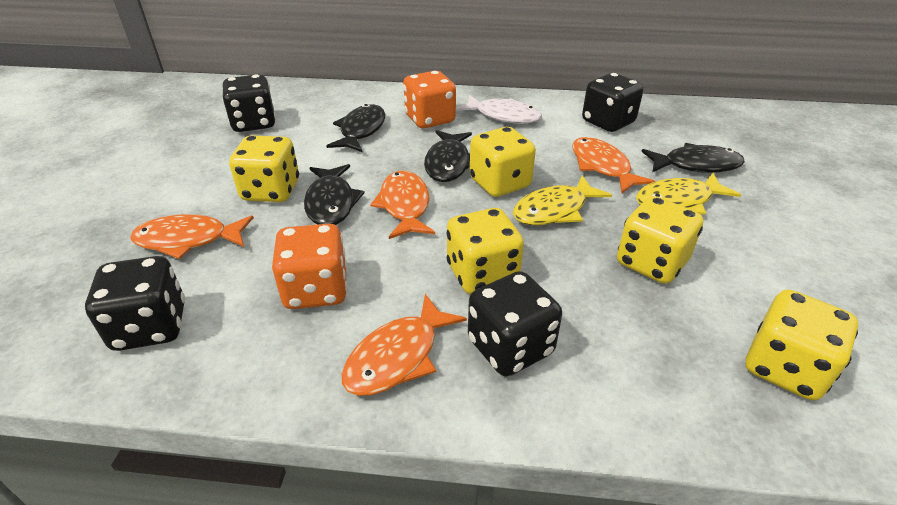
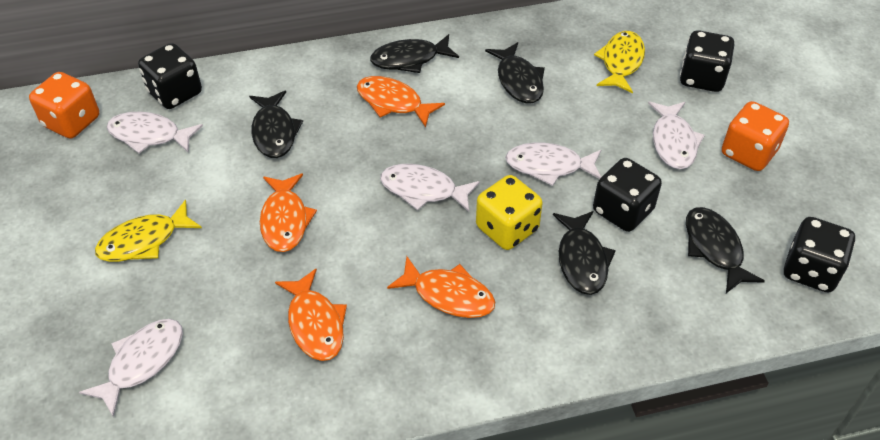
black fish: 4 -> 5
white fish: 1 -> 5
yellow dice: 5 -> 1

